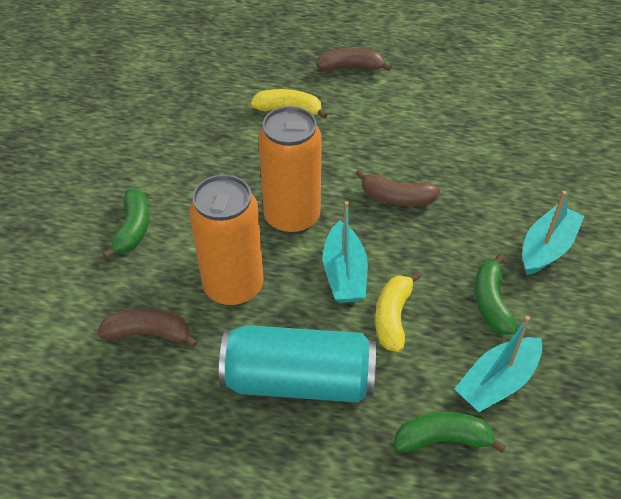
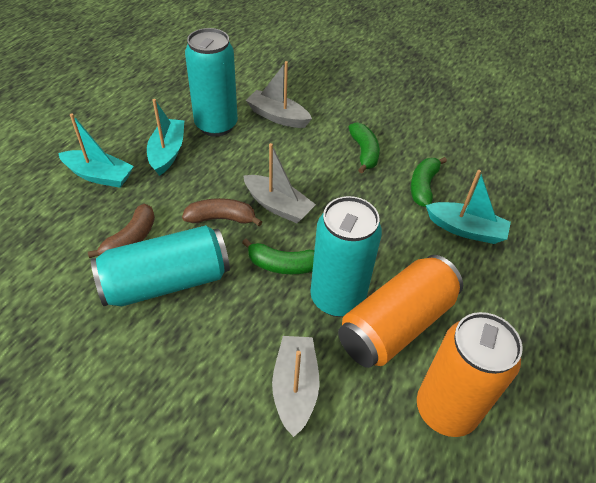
brown banana: 3 -> 2
grey boat: 0 -> 3
turquoise can: 1 -> 3
yellow banana: 2 -> 0

